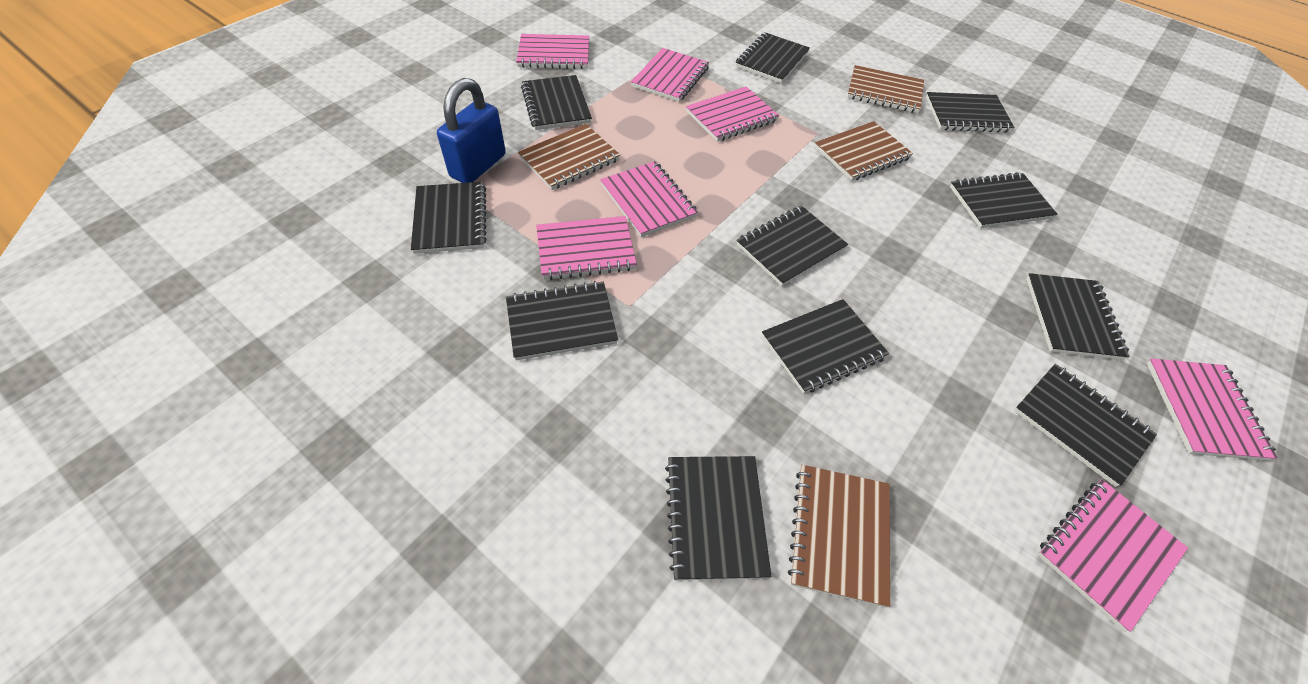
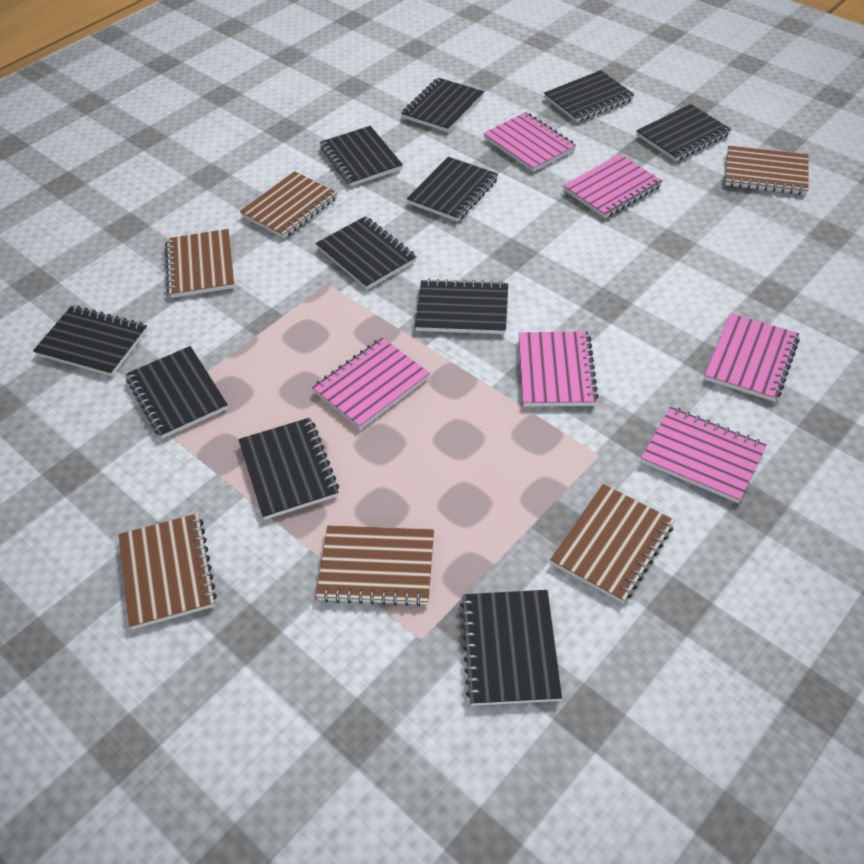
blue padlock: 1 -> 0
brown notebook: 4 -> 6
pink notebook: 7 -> 6

